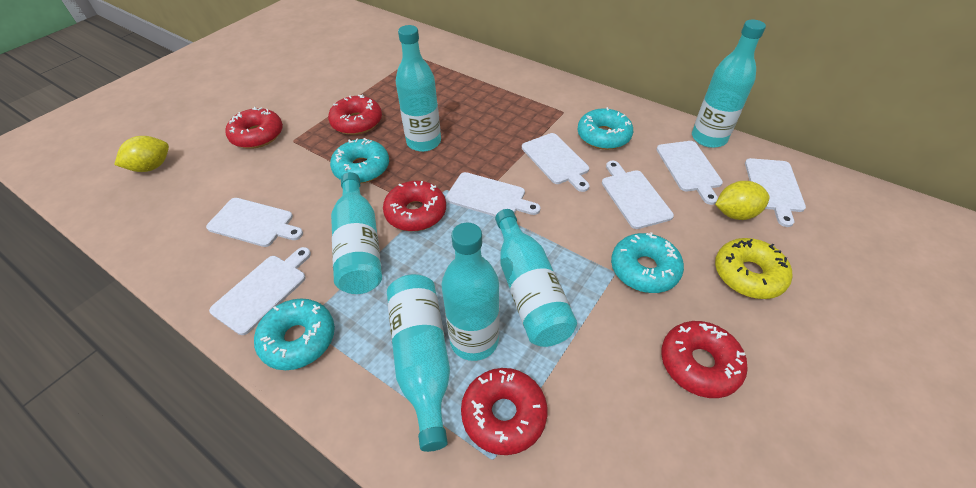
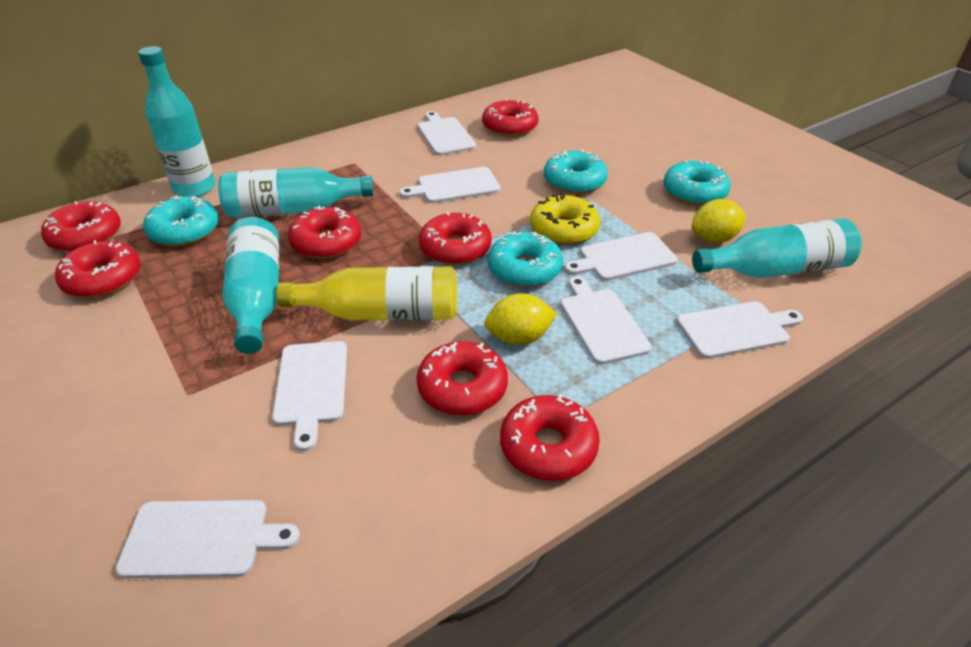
red donut: 5 -> 7
turquoise bottle: 6 -> 4
yellow bottle: 0 -> 1

